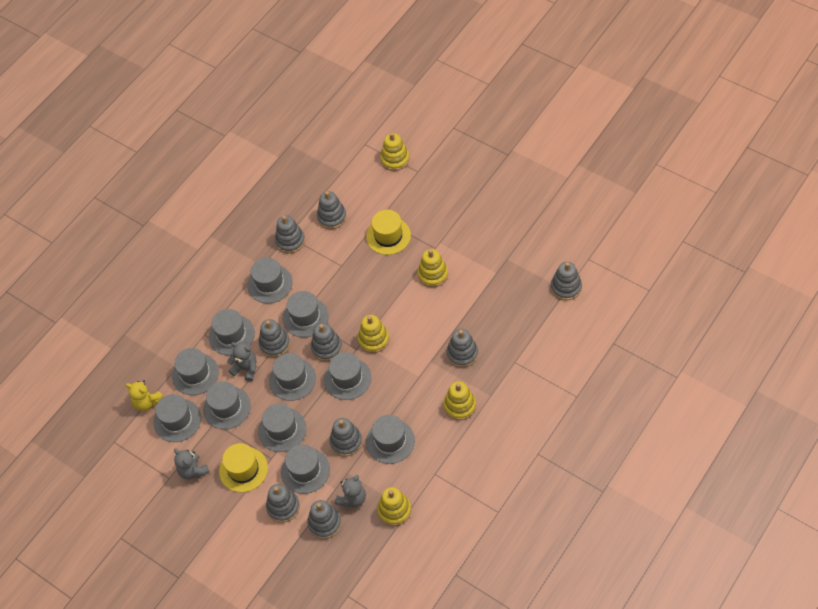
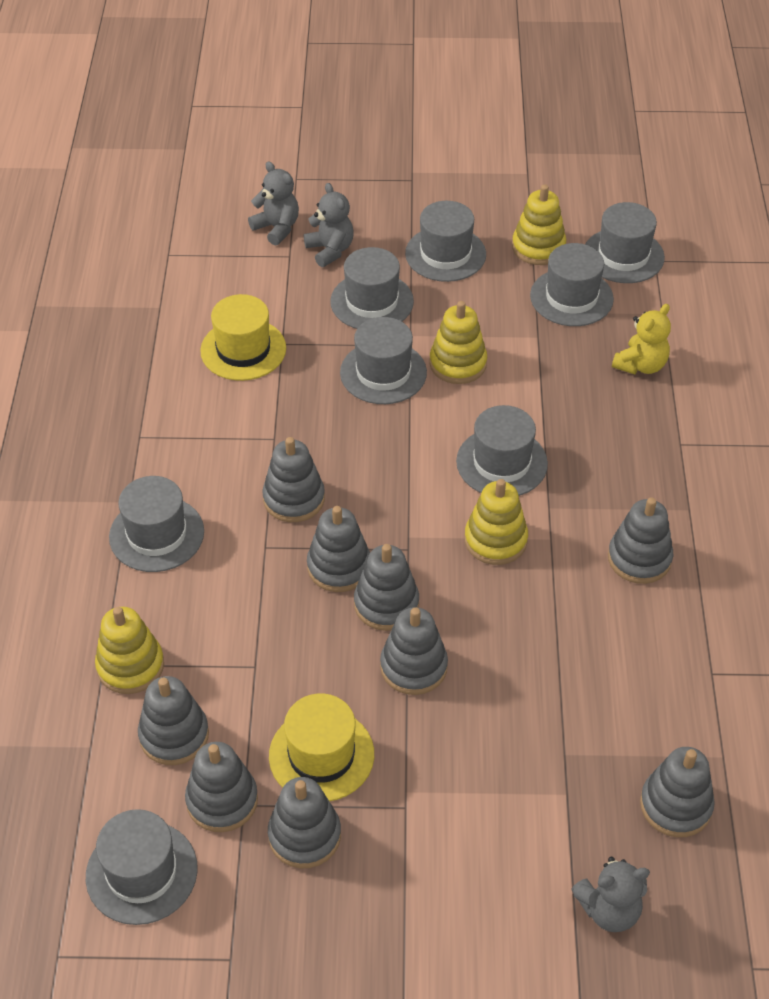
grey hat: 11 -> 8
yellow stacking toy: 5 -> 4

